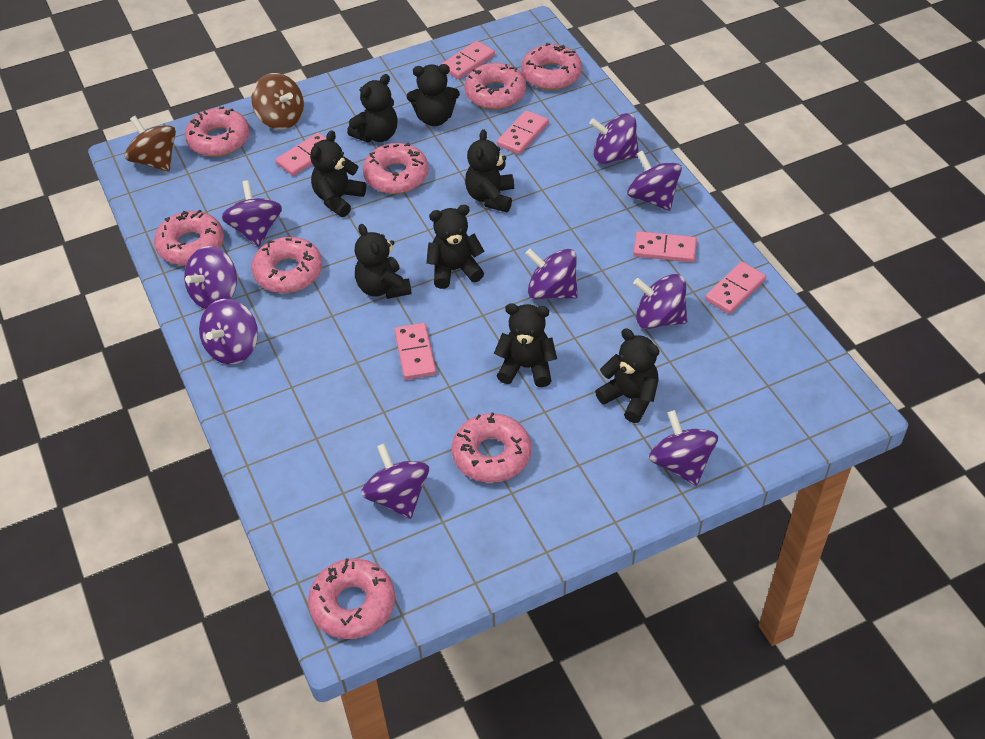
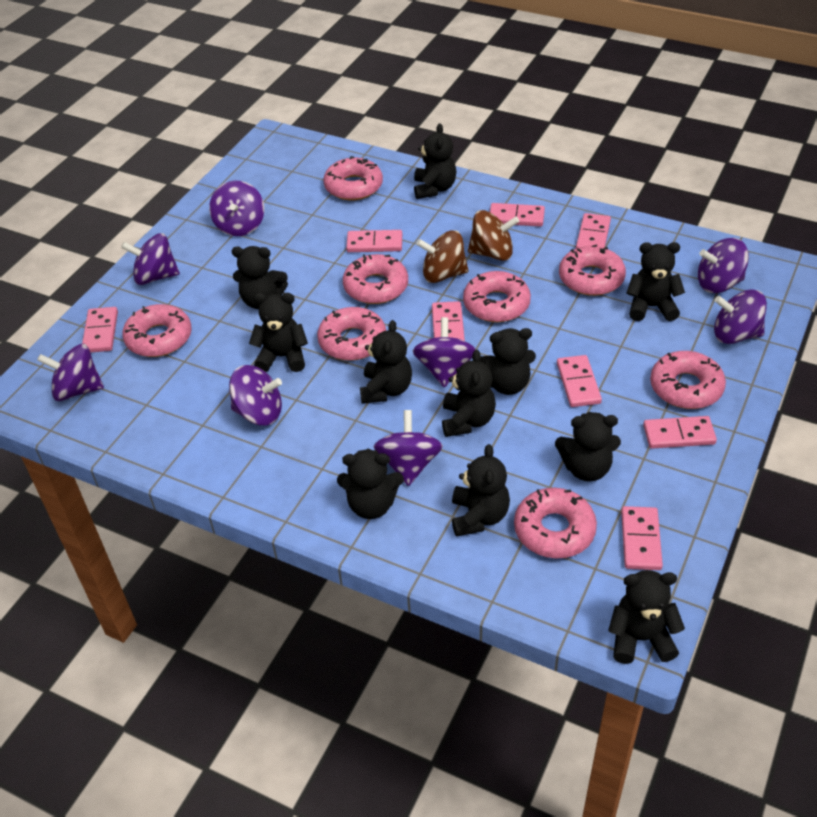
black teddy bear: 8 -> 11
pink domino: 6 -> 8
purple spinning top: 9 -> 8

